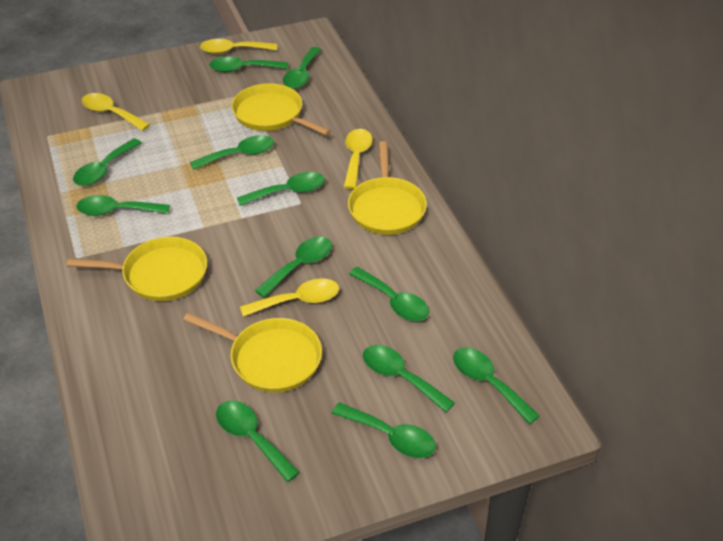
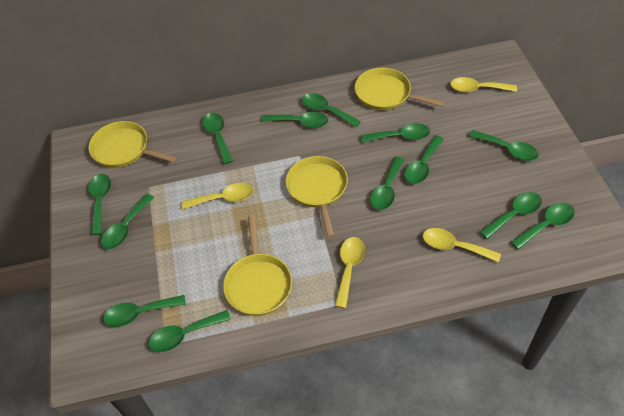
green spoon: 12 -> 13

